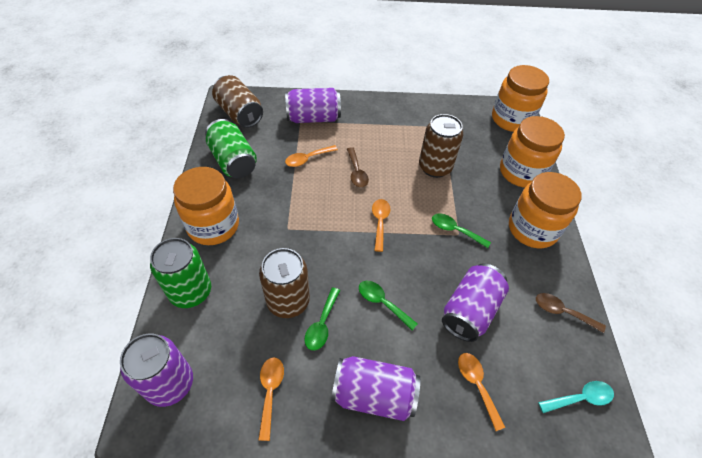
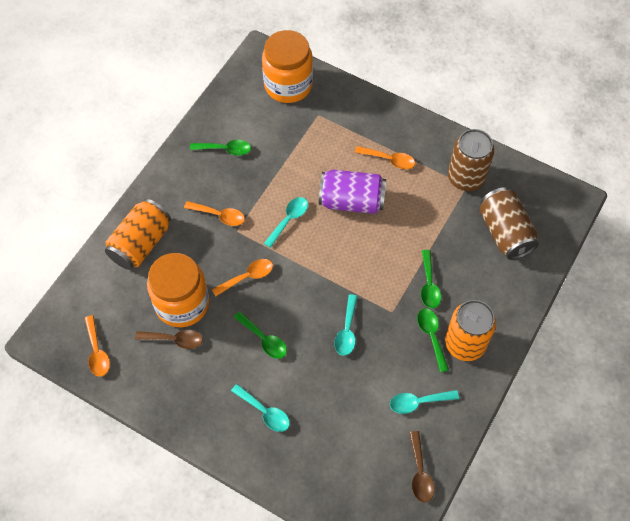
brown can: 3 -> 2
green can: 2 -> 0
green spoon: 3 -> 4
orange can: 0 -> 2
orange jar: 4 -> 2
purple can: 4 -> 1
turquoise spoon: 1 -> 4

